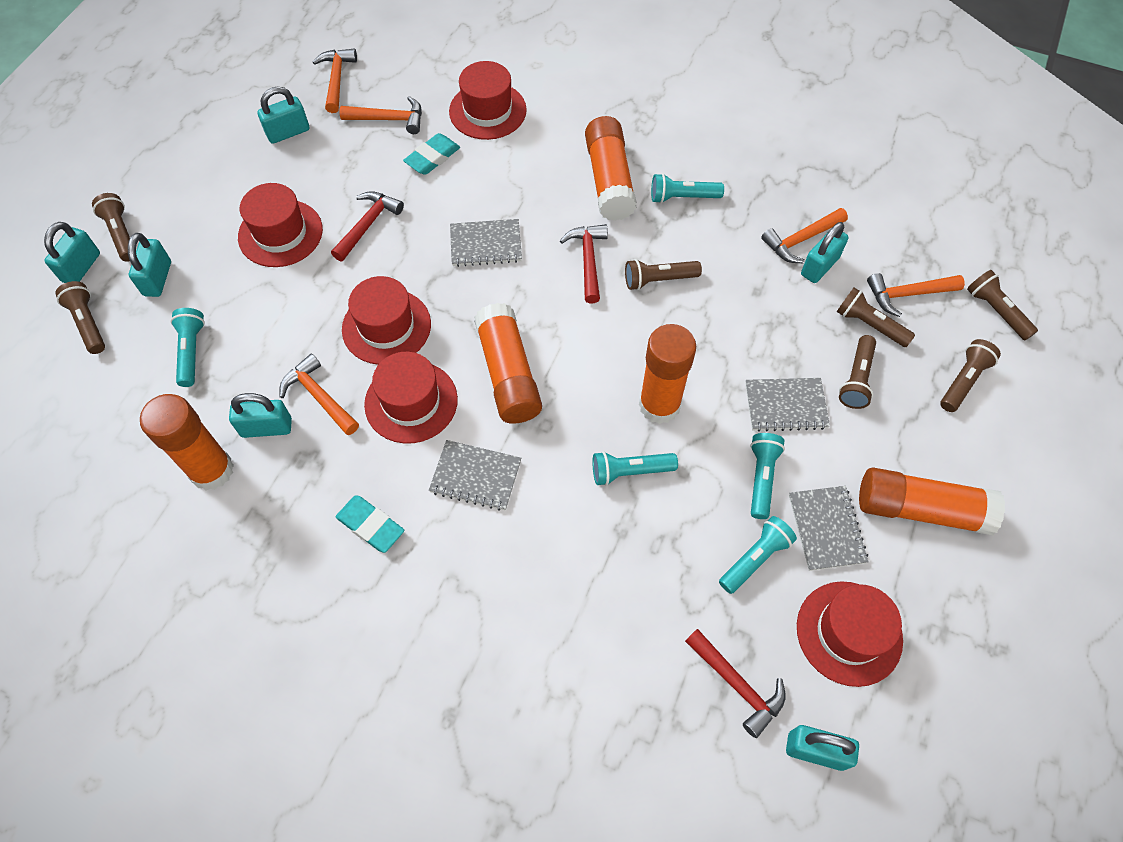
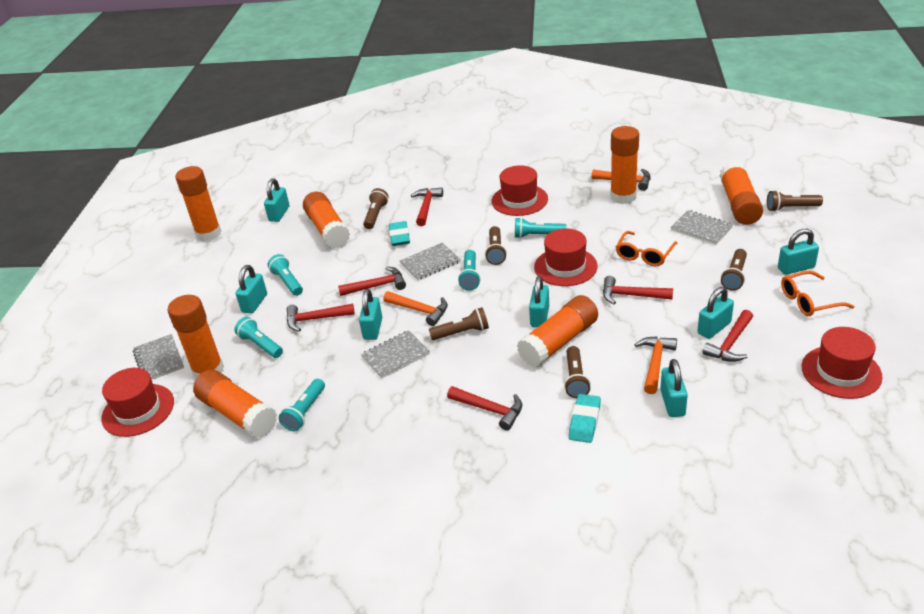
brown flashlight: 7 -> 6
orange glasses: 0 -> 2
orange glue stick: 5 -> 7
orange hammer: 5 -> 3
red hammer: 3 -> 6
red hat: 5 -> 4
turquoise padlock: 6 -> 7

